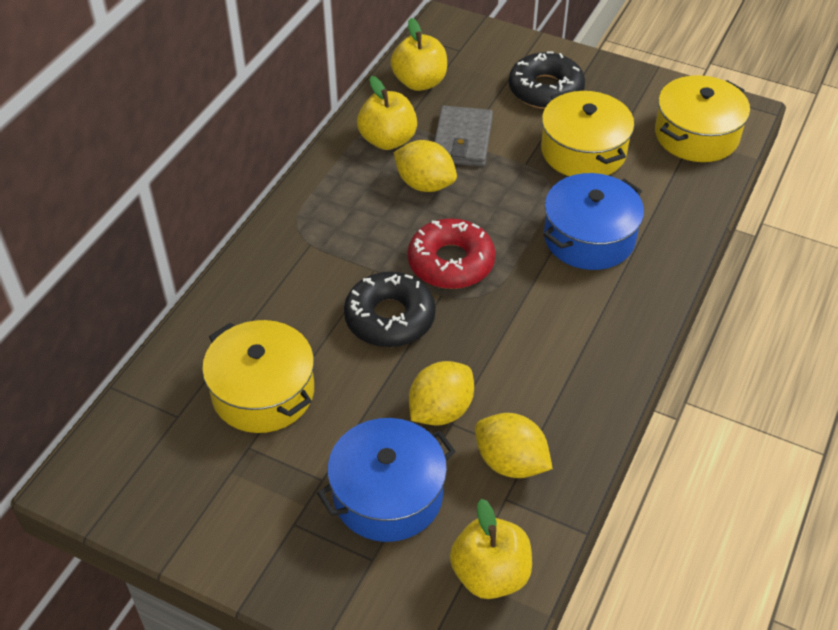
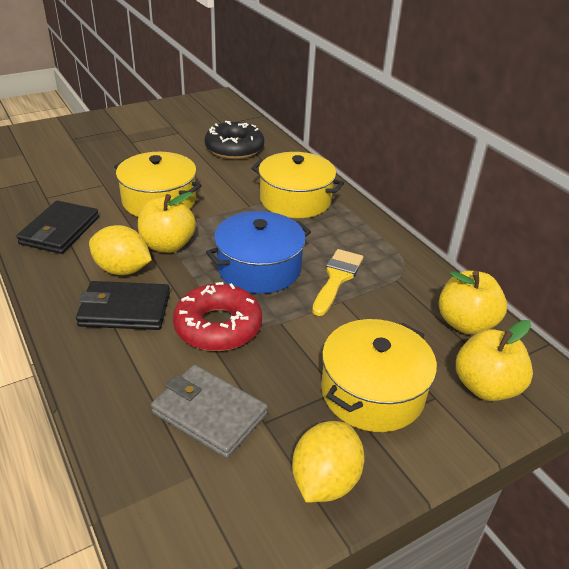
black donut: 2 -> 1
black wallet: 0 -> 2
blue pot: 2 -> 1
yellow brush: 0 -> 1
yellow lemon: 3 -> 2

